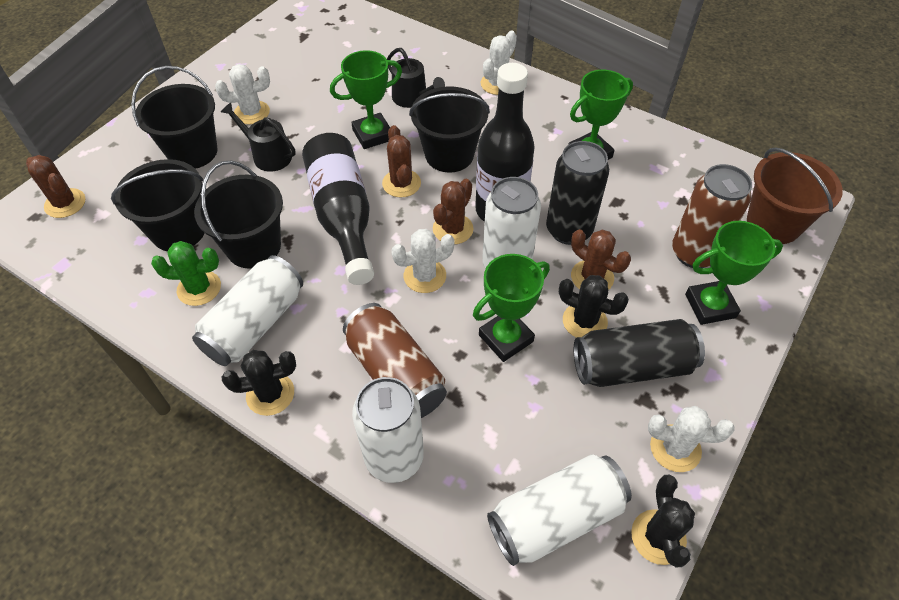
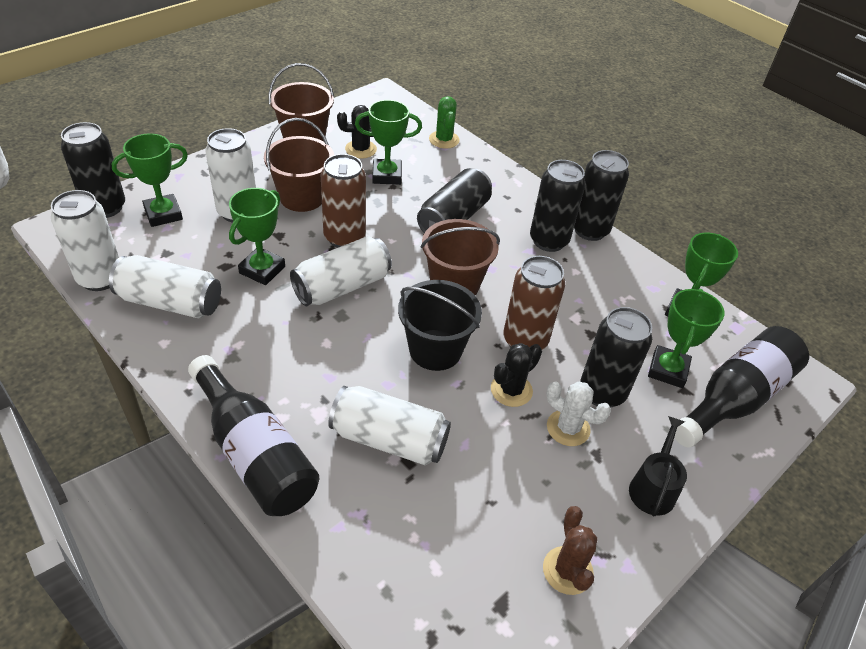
black bucket: 4 -> 1
black cactus: 3 -> 2
black can: 2 -> 5
black watering can: 2 -> 1
brown bucket: 1 -> 3
brown cactus: 4 -> 1
green trophy: 4 -> 5
white cactus: 4 -> 1
white can: 4 -> 5

